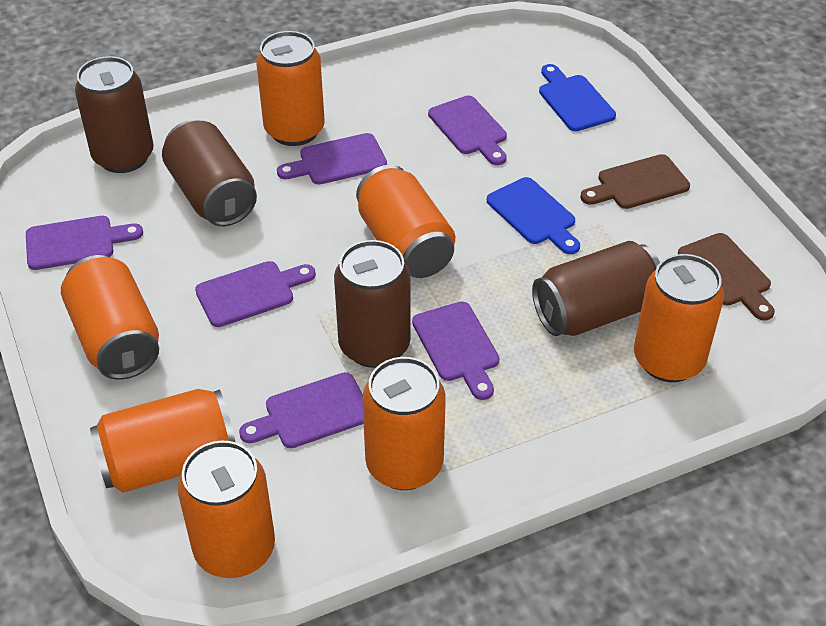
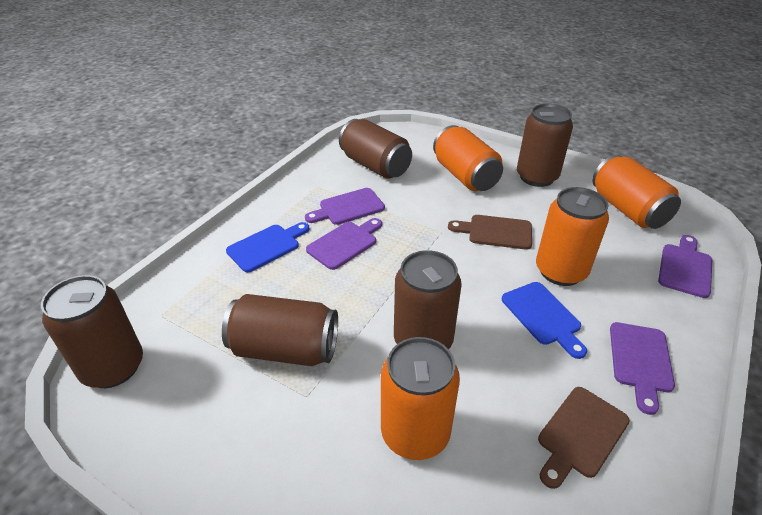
brown can: 4 -> 5
orange can: 7 -> 4
purple cutting board: 6 -> 4

